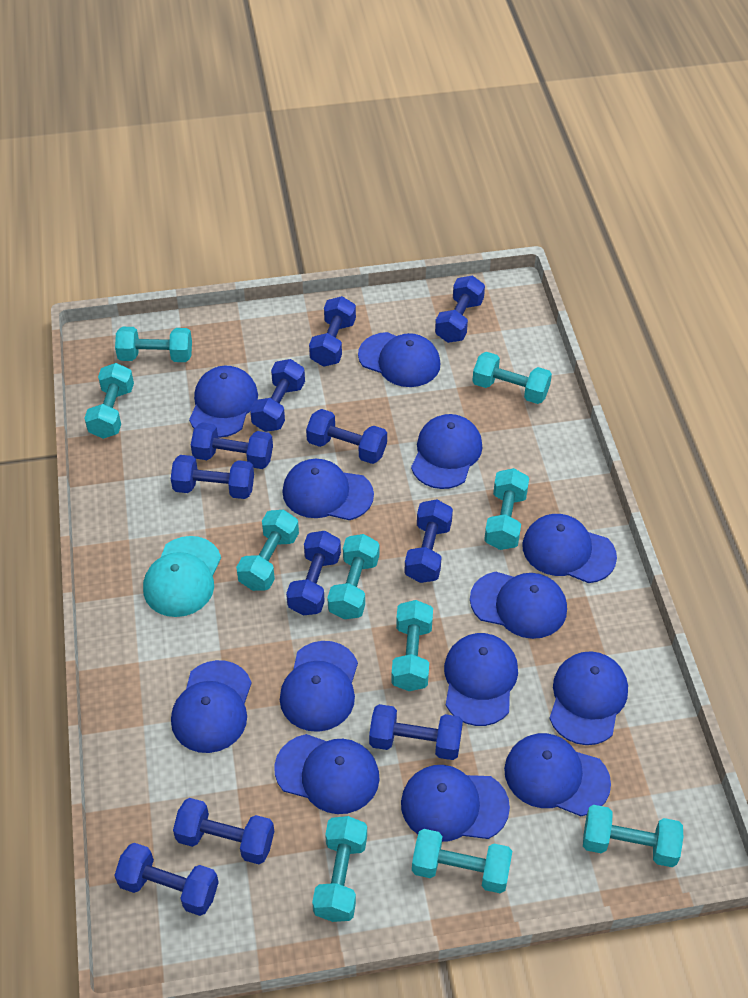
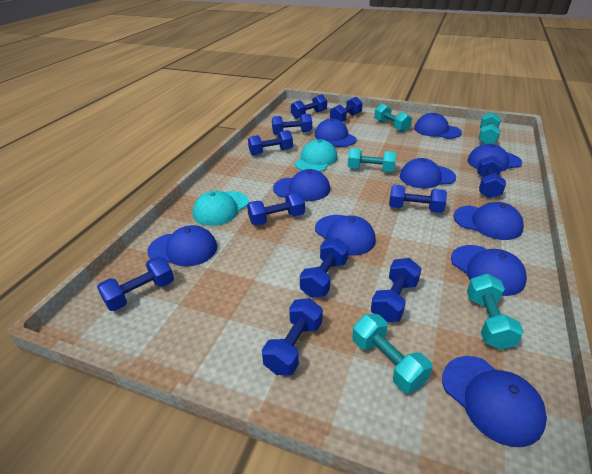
blue cap: 13 -> 10
turquoise cap: 1 -> 2
turquoise dumbbell: 10 -> 5

